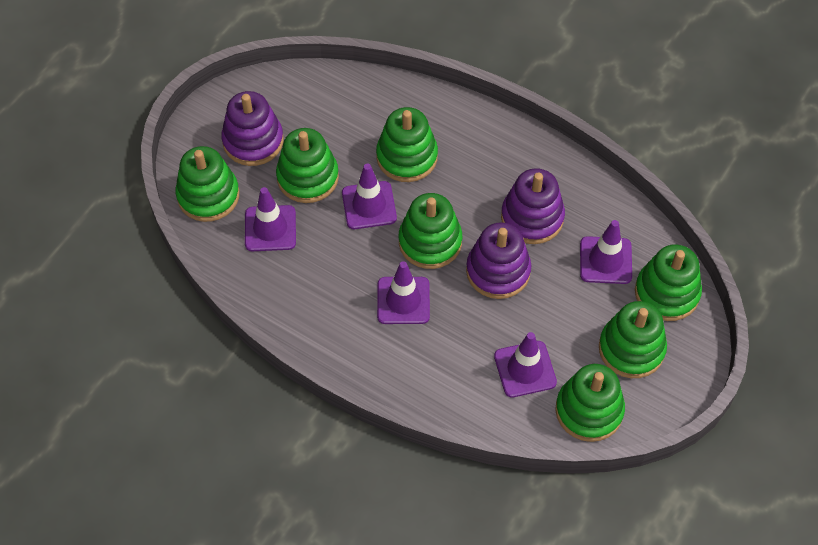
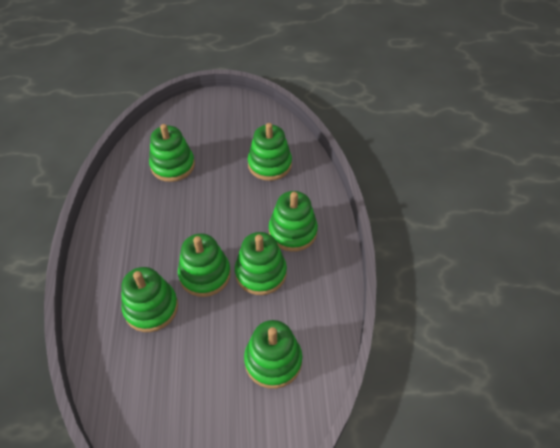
purple stacking toy: 3 -> 0
purple traffic cone: 5 -> 0

